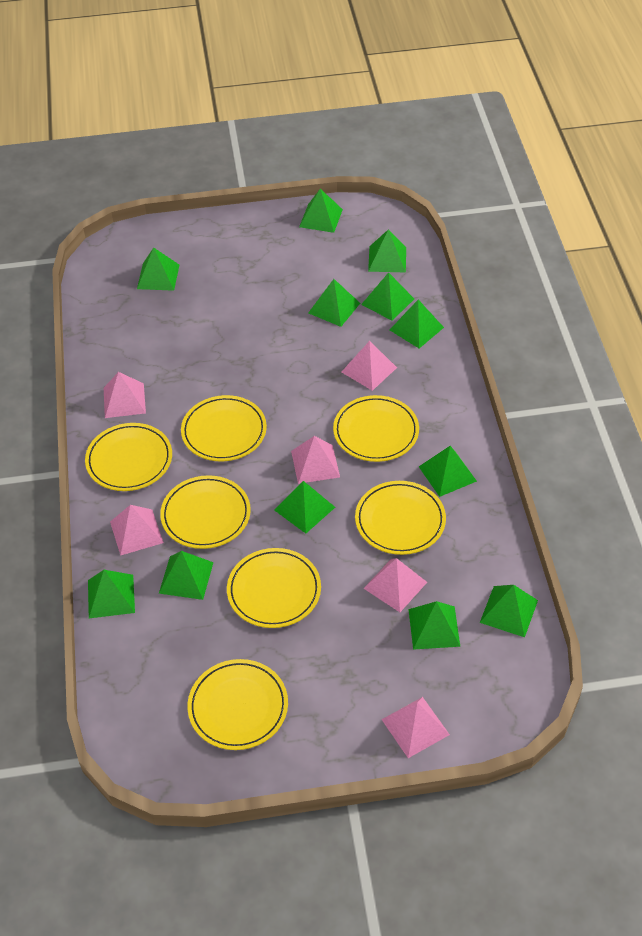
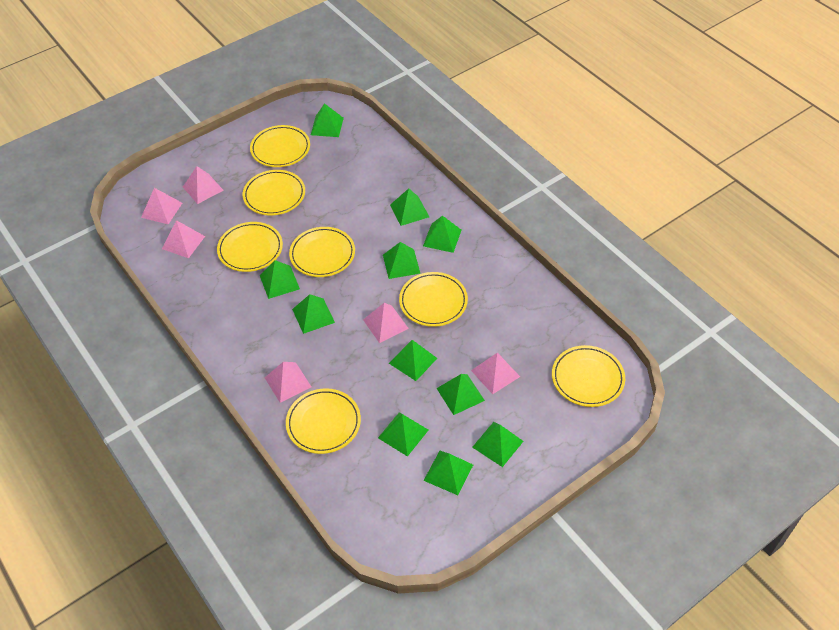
green pyramid: 12 -> 11

